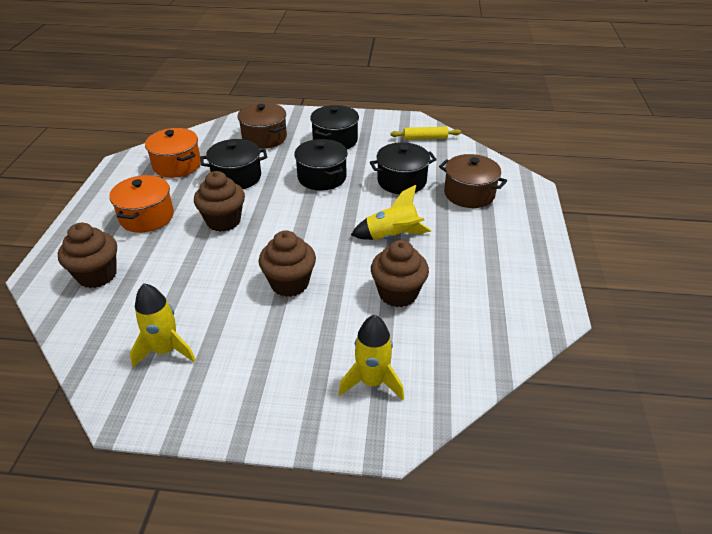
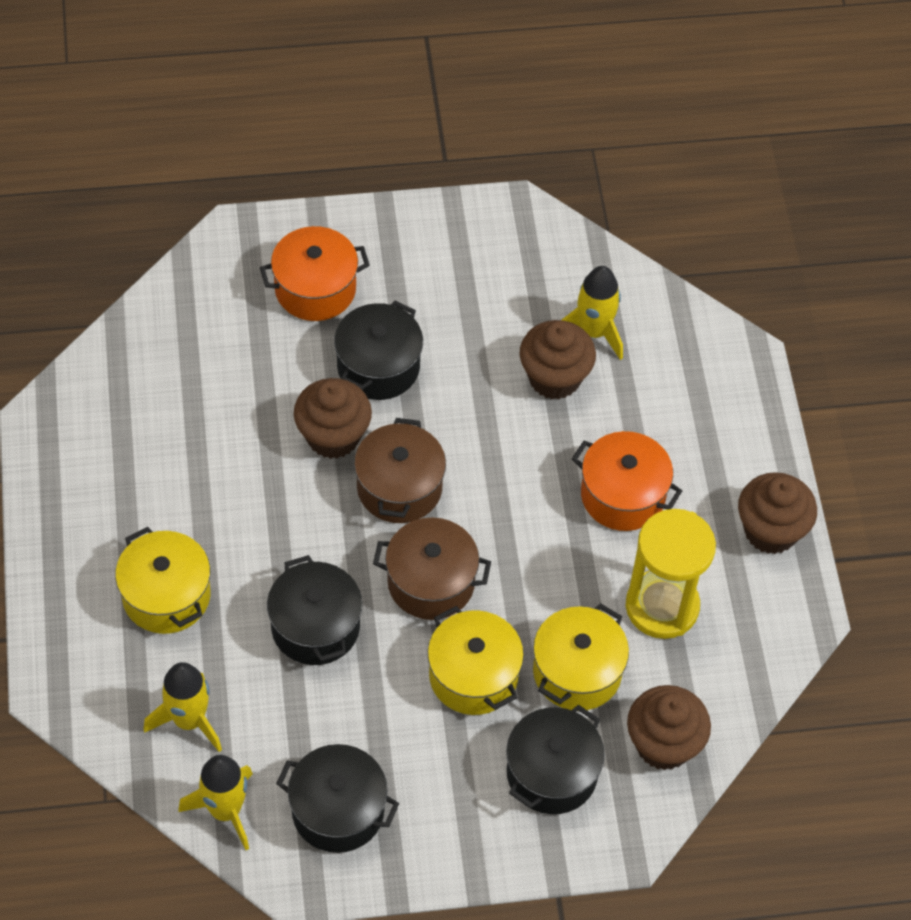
yellow hourglass: 0 -> 1
yellow pot: 0 -> 3
yellow rolling pin: 1 -> 0

